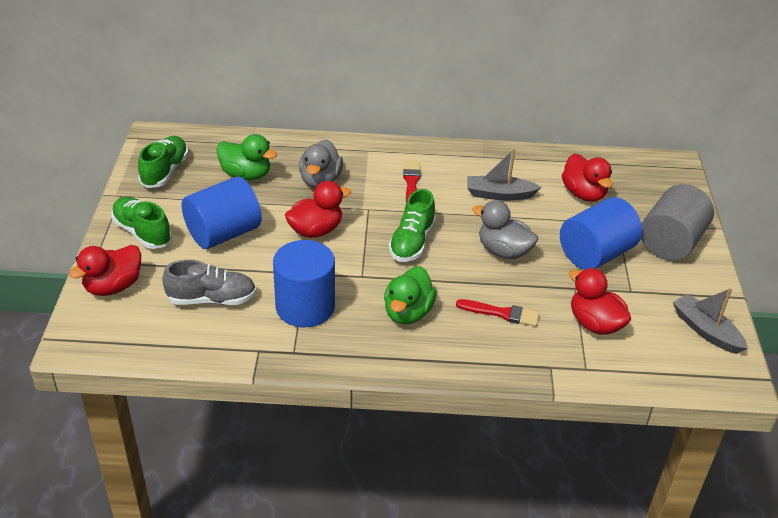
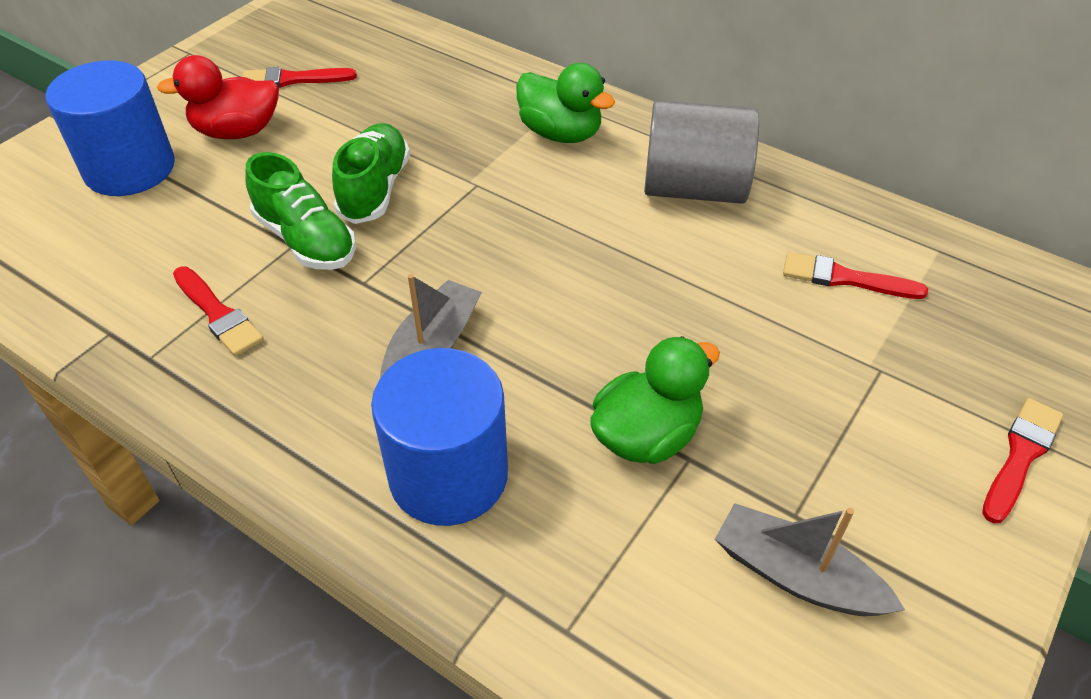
blue cylinder: 3 -> 2
green shoe: 3 -> 2
grey duck: 2 -> 0
grey shoe: 1 -> 0
red brush: 2 -> 4
red duck: 4 -> 1

